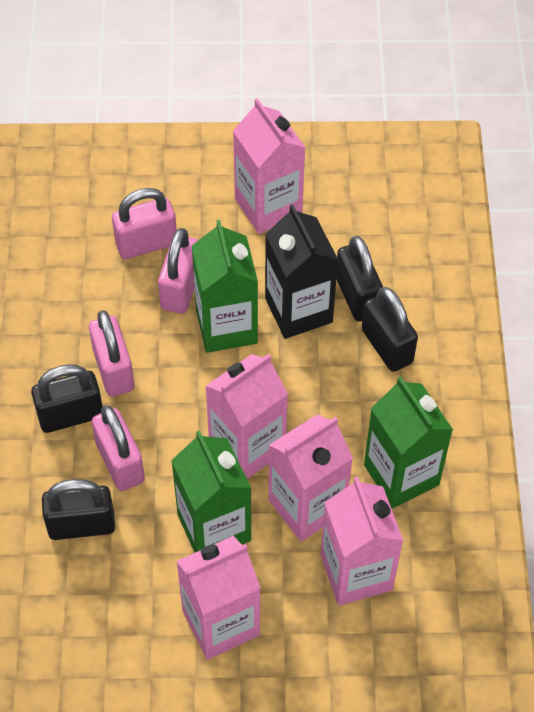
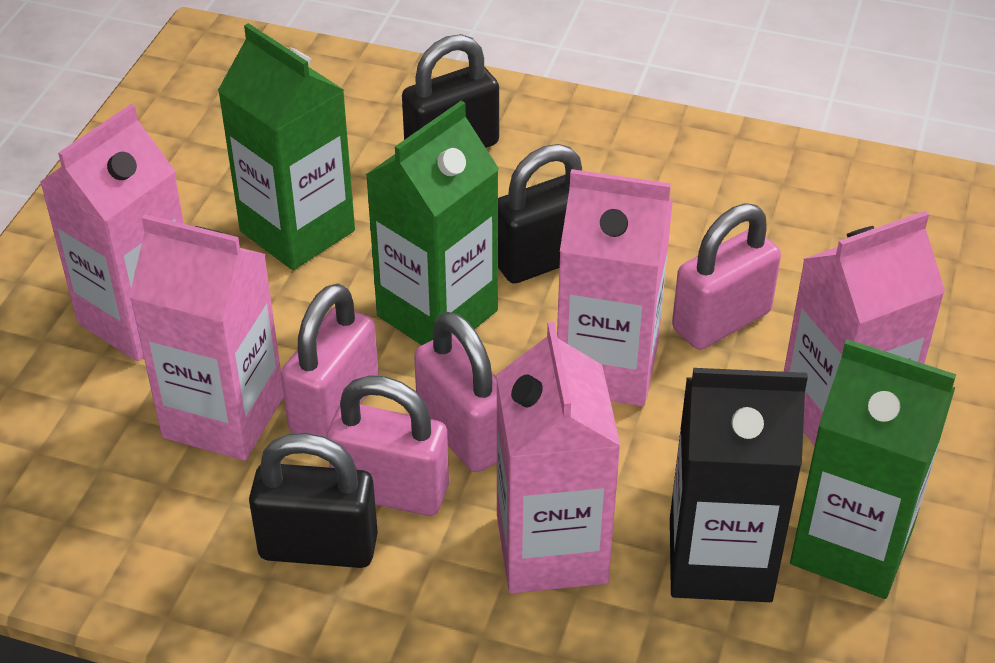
black padlock: 4 -> 3

